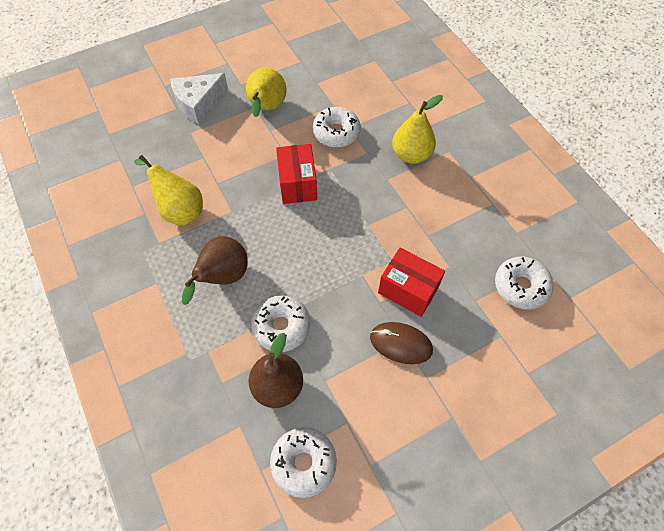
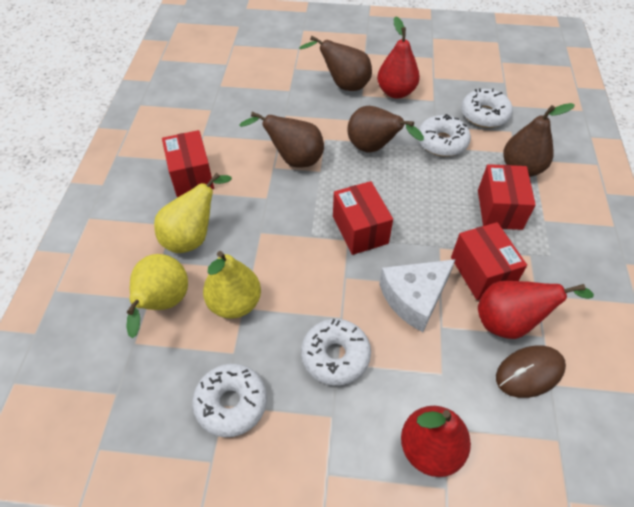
brown pear: 2 -> 4
red box: 2 -> 4
red pear: 0 -> 3

